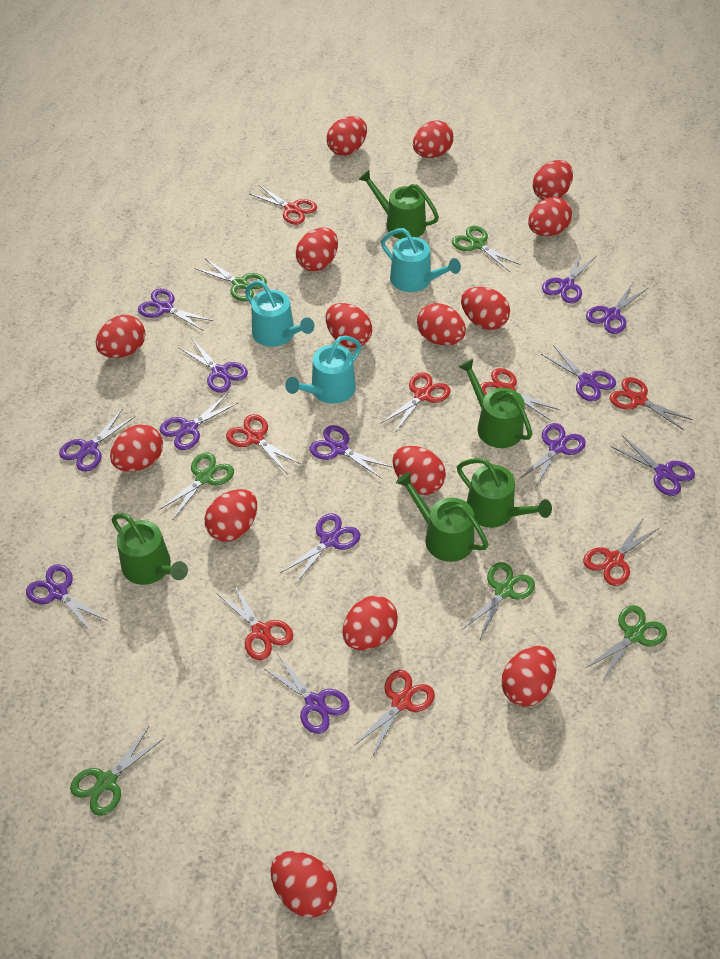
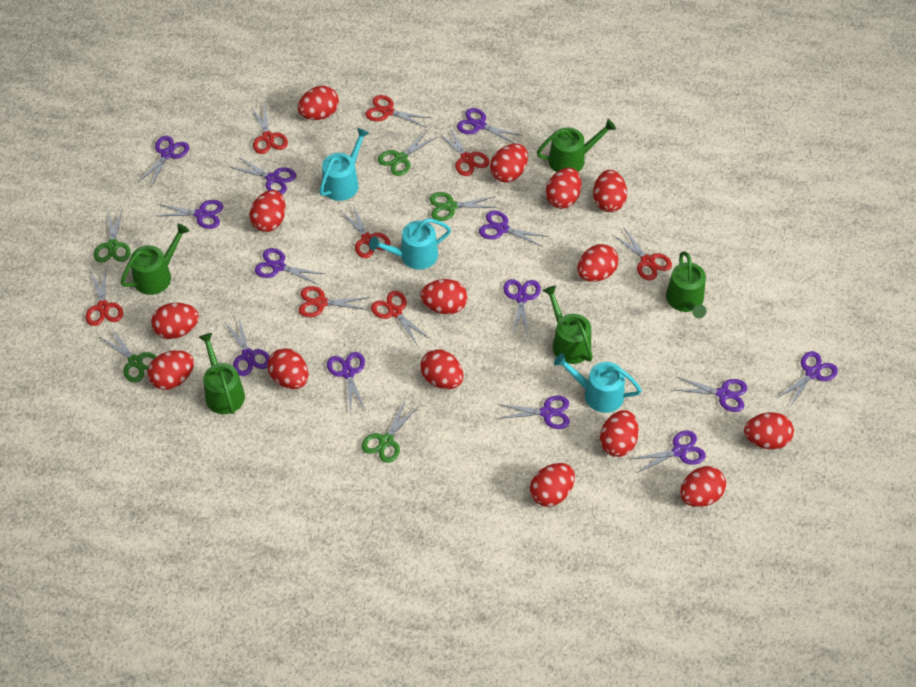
green scissors: 6 -> 5

